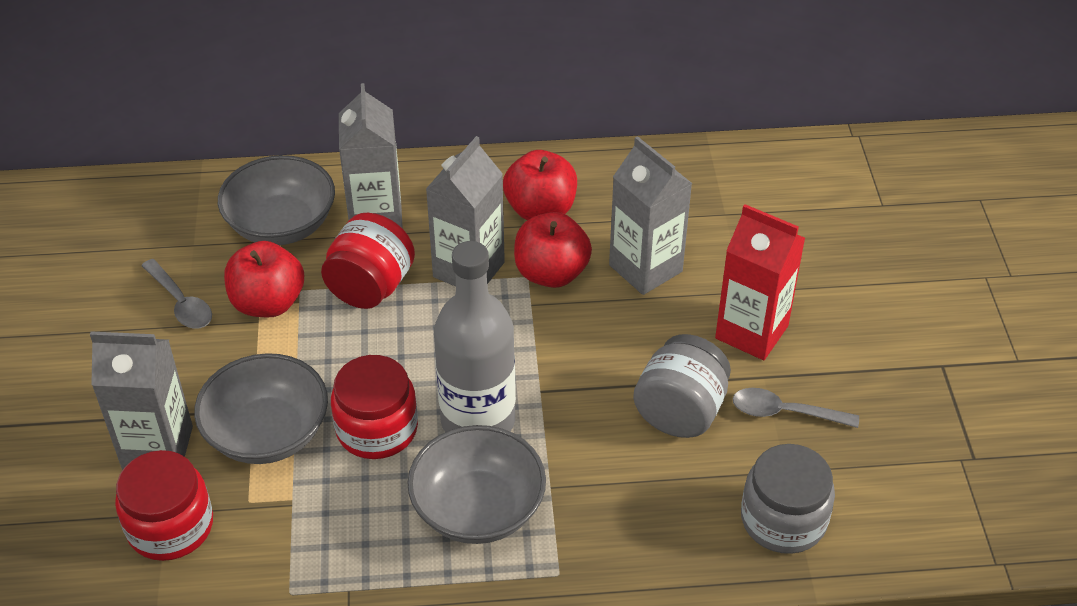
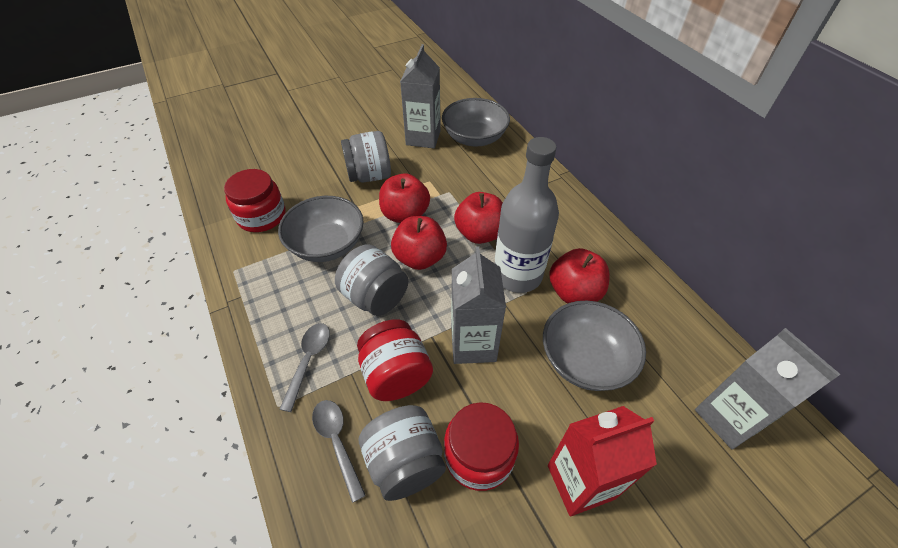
grey carton: 4 -> 3
grey jar: 2 -> 3
red apple: 3 -> 4

